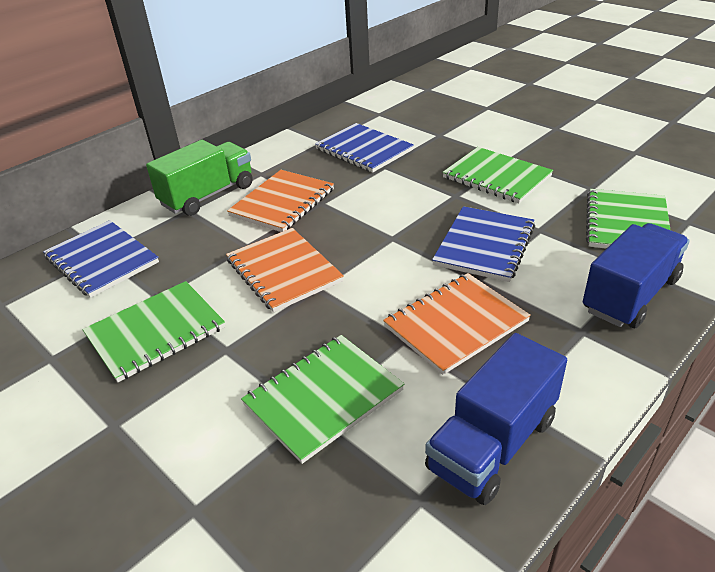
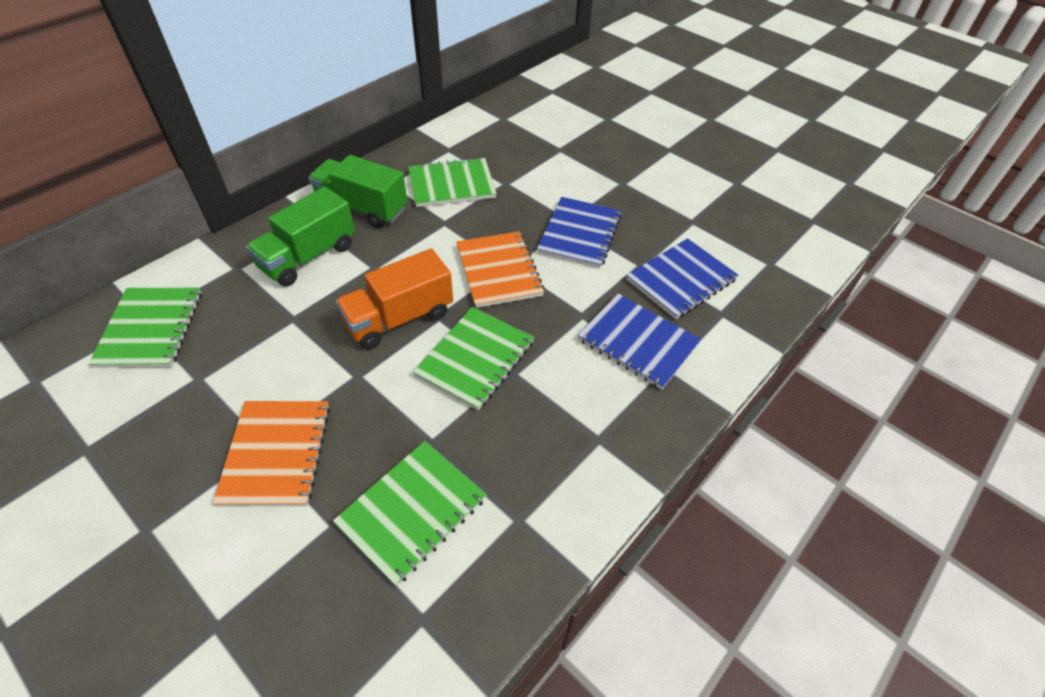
blue truck: 2 -> 0
green truck: 1 -> 2
orange notebook: 3 -> 2
orange truck: 0 -> 1

